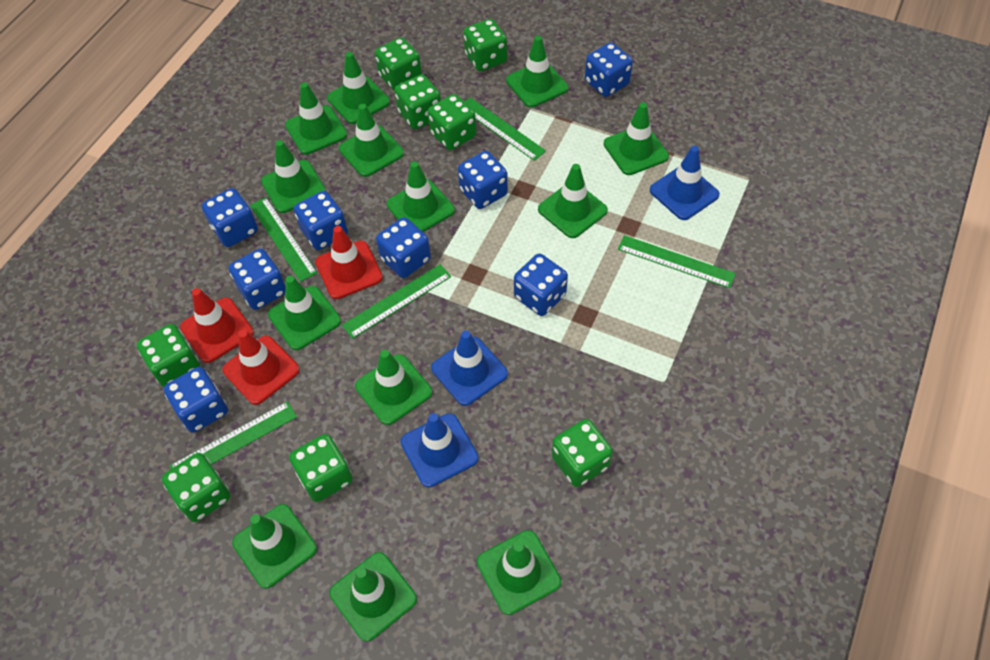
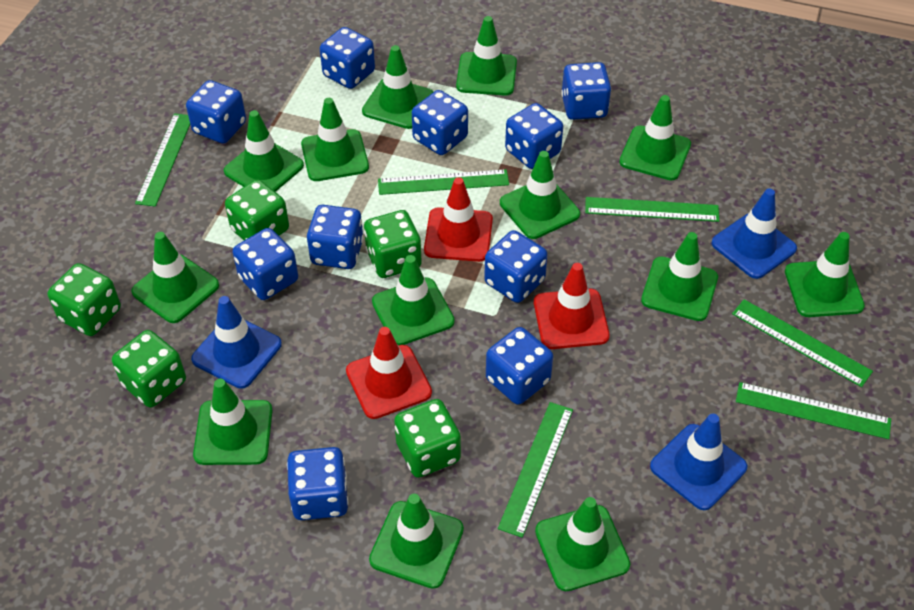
blue dice: 8 -> 10
green dice: 8 -> 5
green ruler: 5 -> 6

